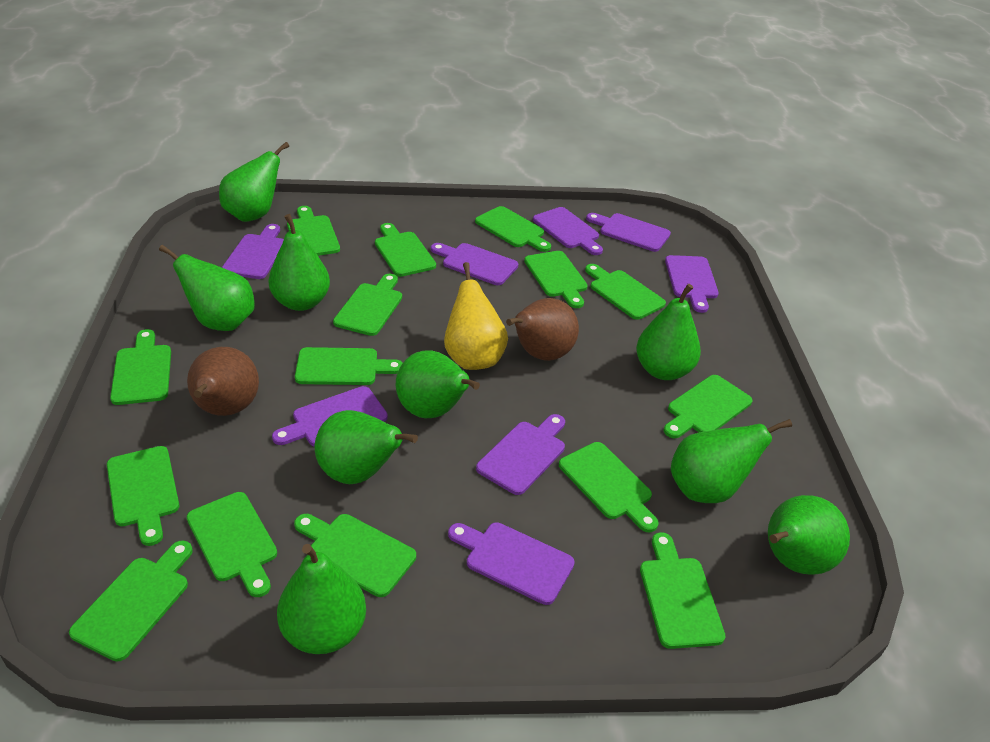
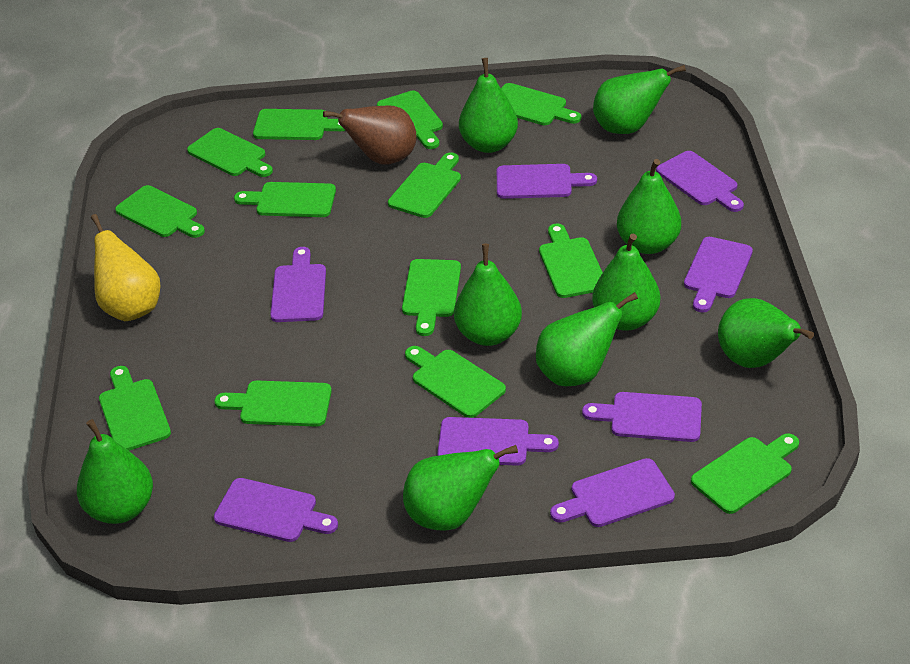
brown pear: 2 -> 1
green cutting board: 15 -> 13

